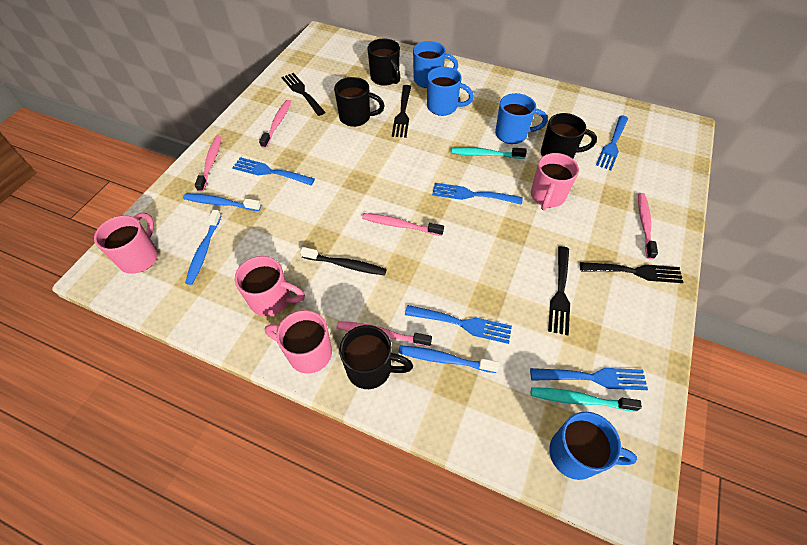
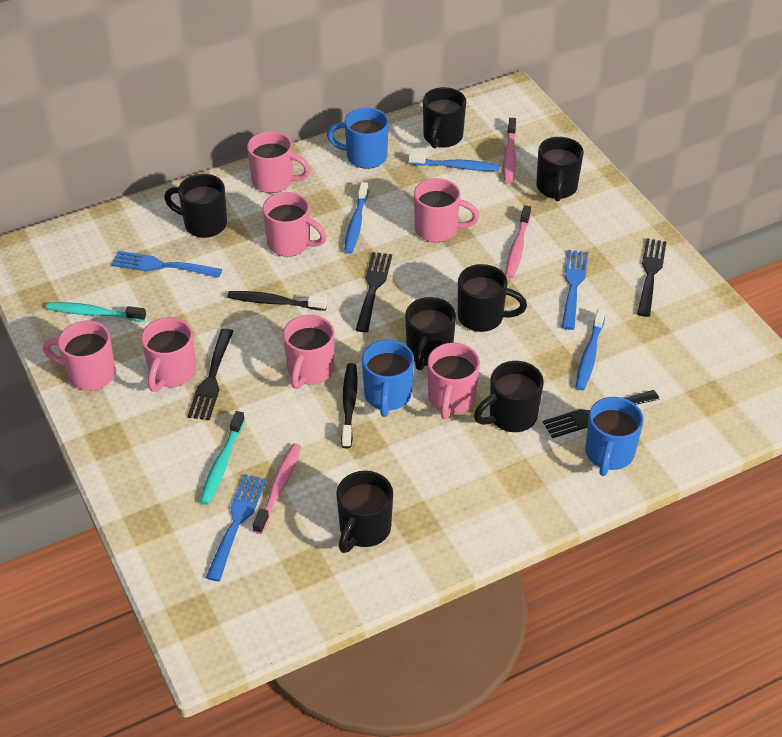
black mug: 4 -> 7
black toothbrush: 1 -> 2
blue fork: 5 -> 3
blue mug: 4 -> 3
pink mug: 4 -> 7
pink toothbrush: 5 -> 3

